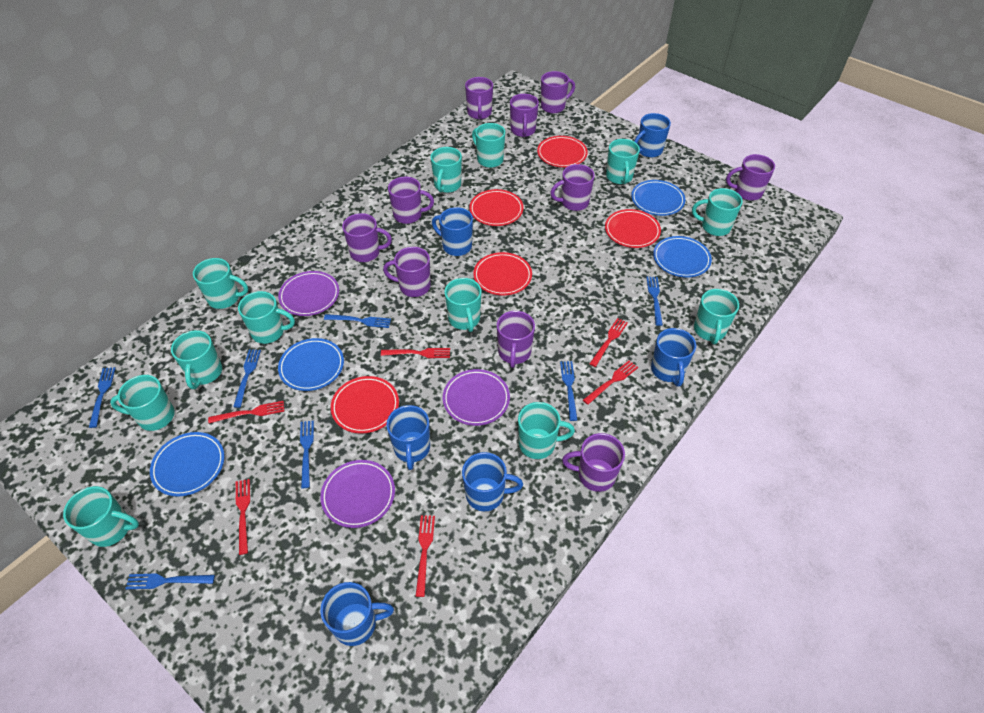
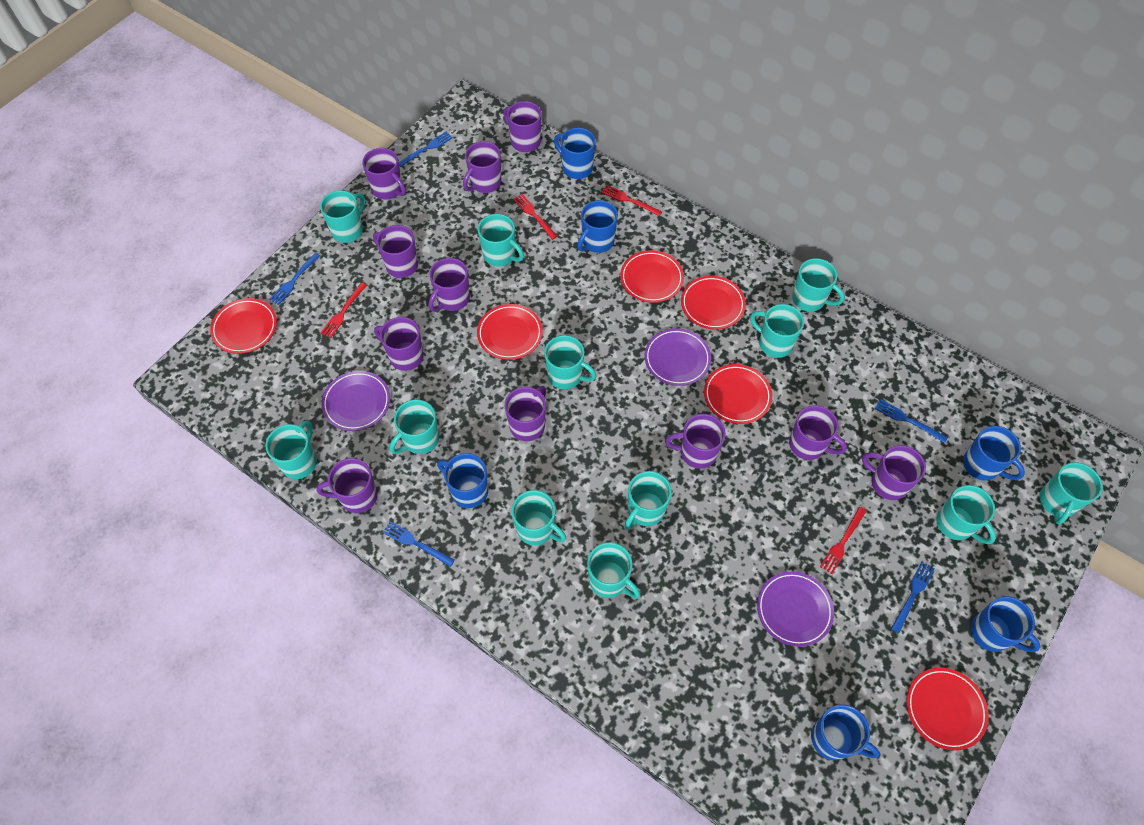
blue fork: 7 -> 5
blue plate: 4 -> 0
purple mug: 10 -> 11
red fork: 6 -> 4
red plate: 5 -> 6

